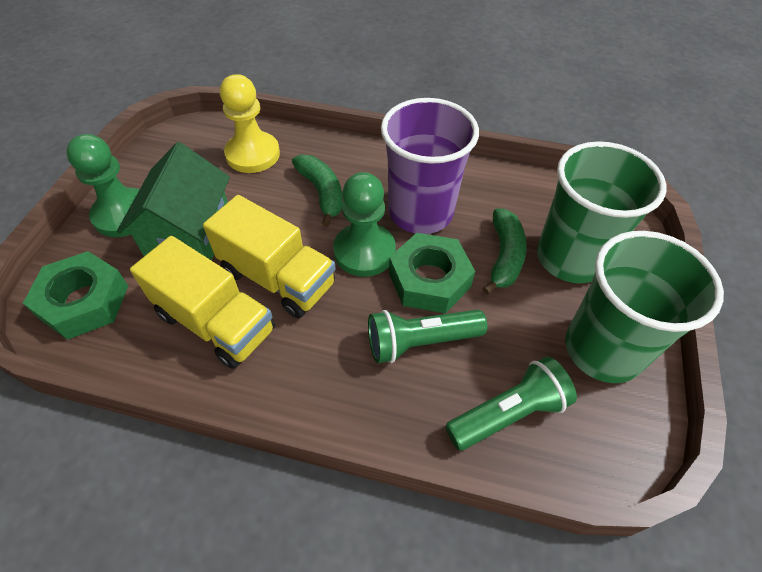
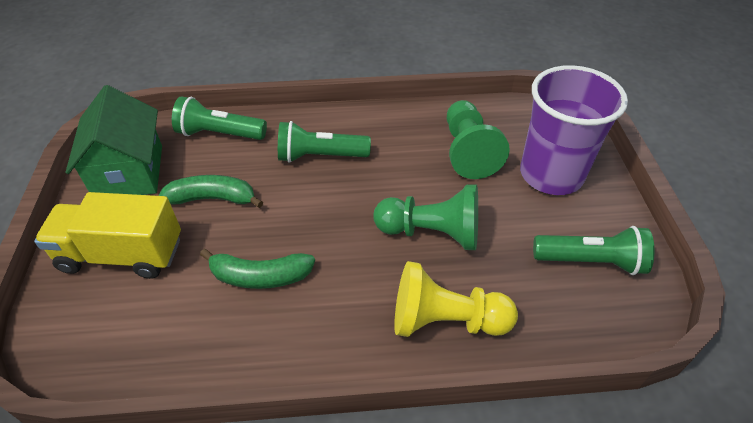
green cup: 2 -> 0
green flashlight: 2 -> 3
green nut: 2 -> 0
yellow truck: 2 -> 1

